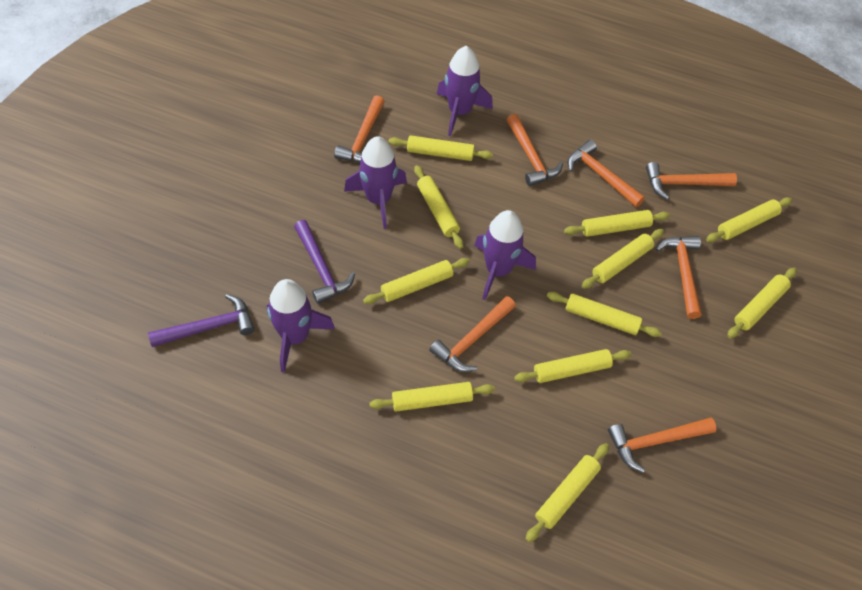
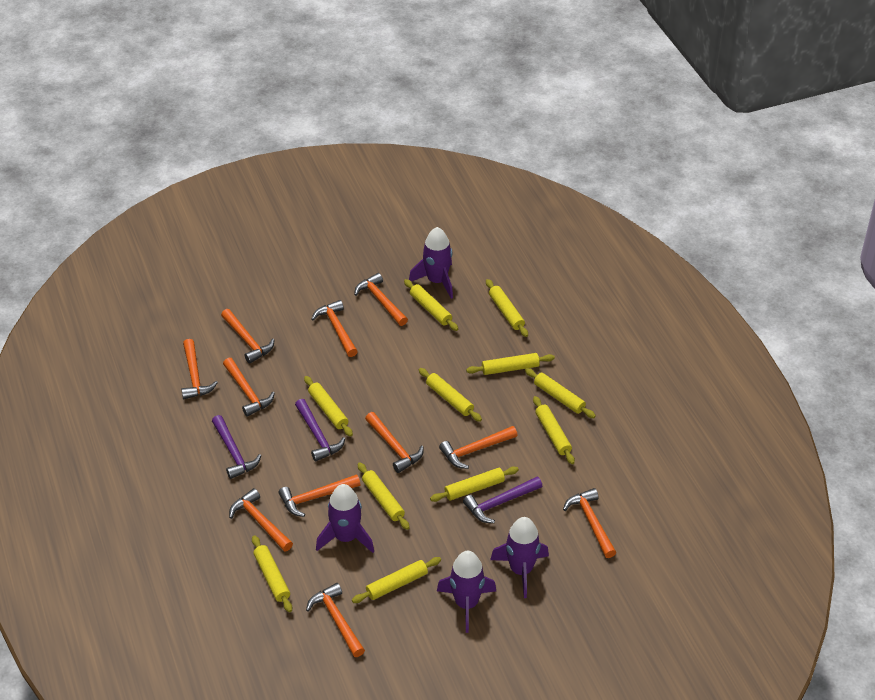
orange hammer: 7 -> 11
purple hammer: 2 -> 3

